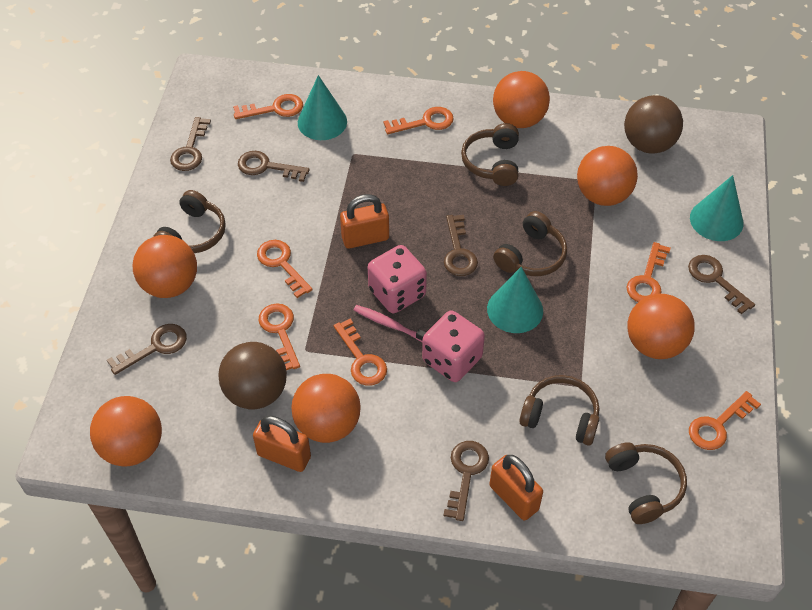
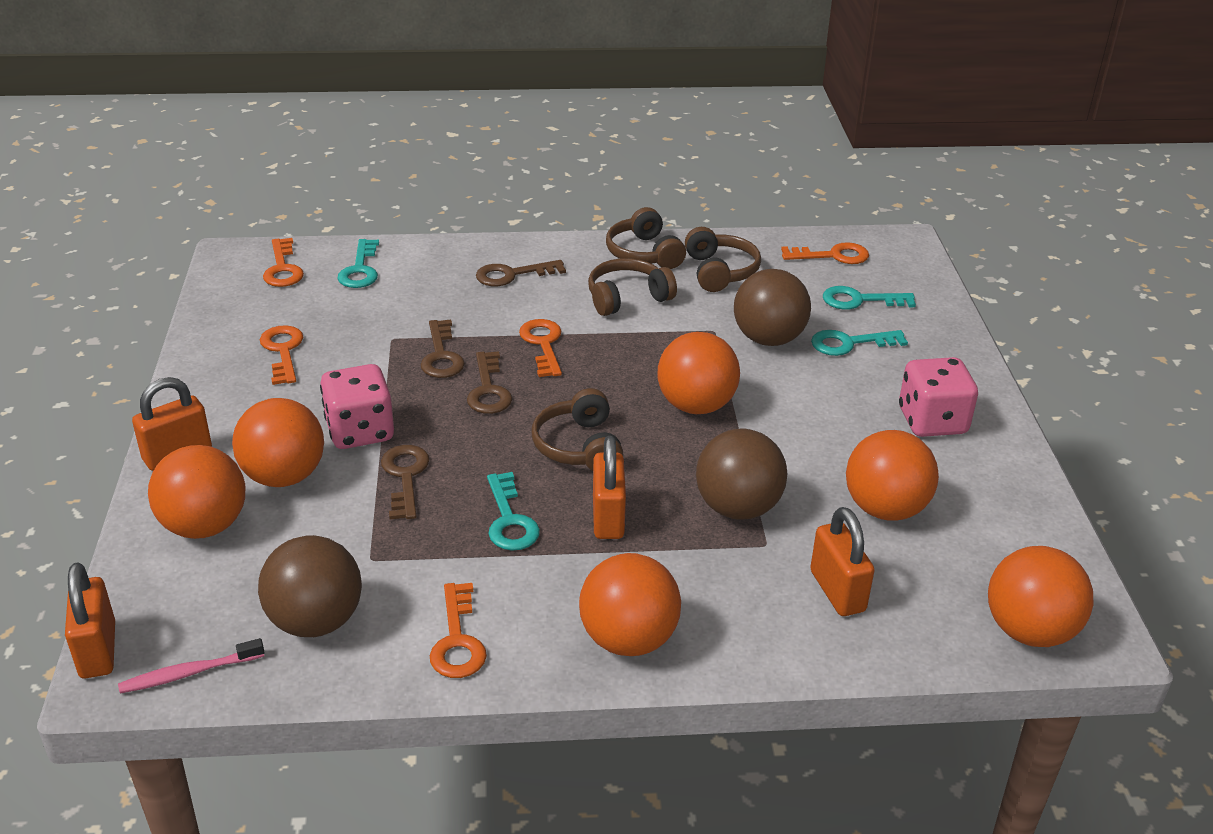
brown ball: 2 -> 3
brown headphones: 5 -> 4
brown key: 6 -> 4
orange key: 7 -> 5
orange padlock: 3 -> 4
turquoise cone: 3 -> 0
turquoise key: 0 -> 4

